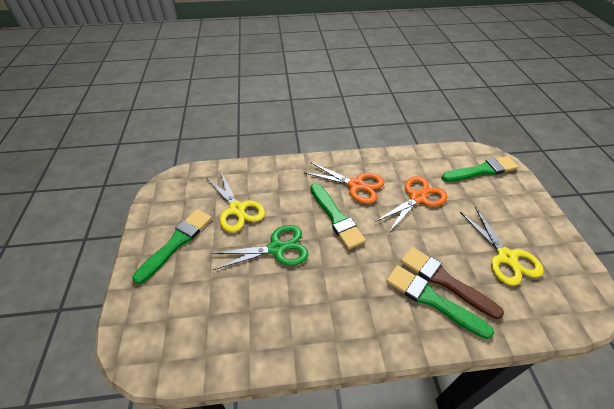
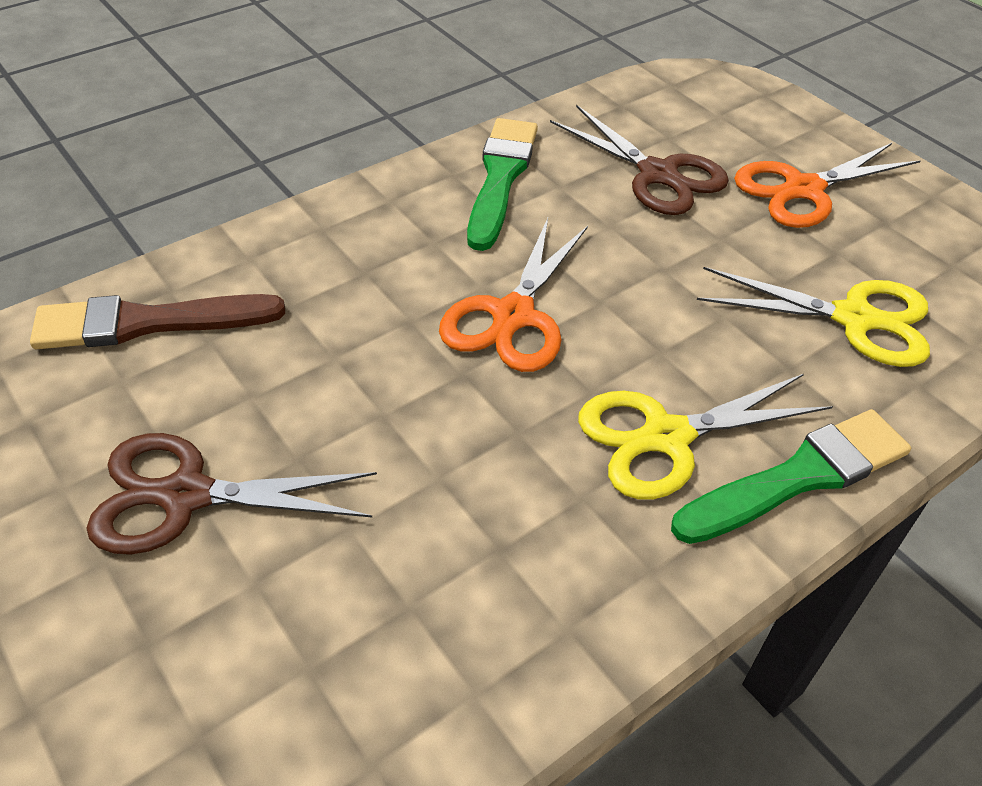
brown scissors: 0 -> 2
green brush: 4 -> 2
green scissors: 1 -> 0

